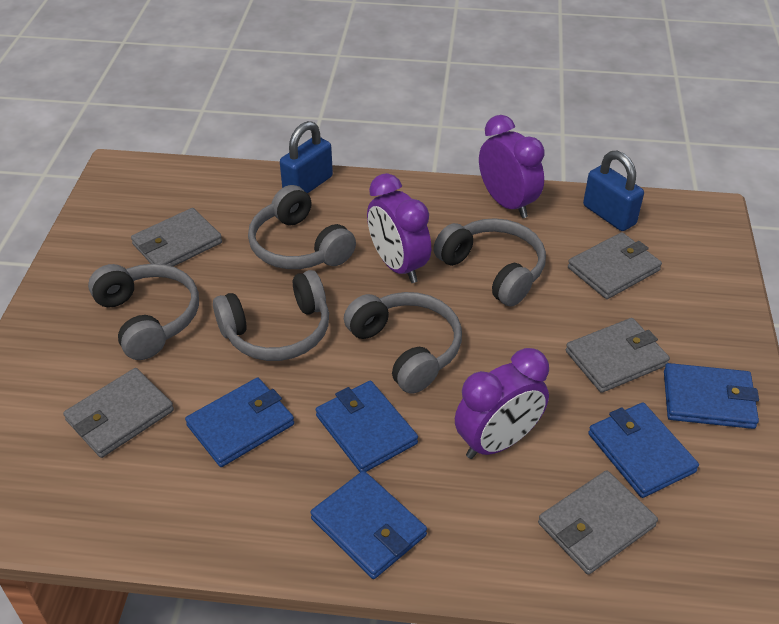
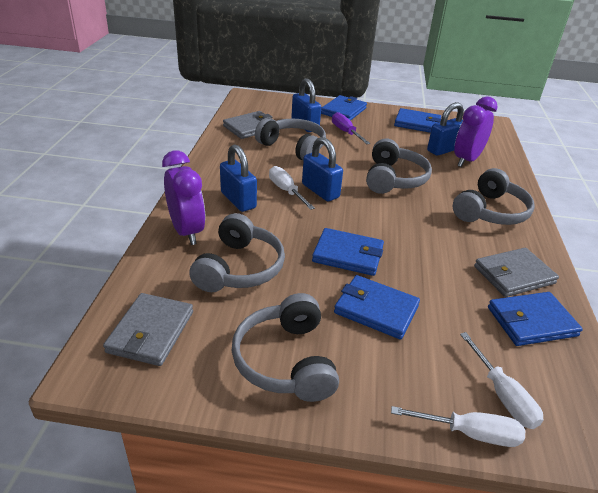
blue padlock: 2 -> 4
grey wallet: 5 -> 3
purple clock: 3 -> 2
purple screwdriver: 0 -> 1
white screwdriver: 0 -> 3

